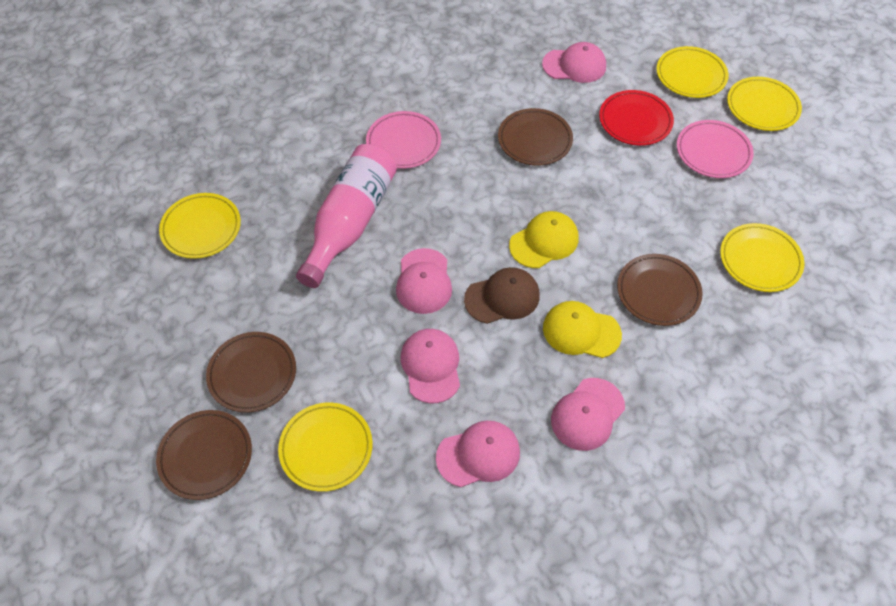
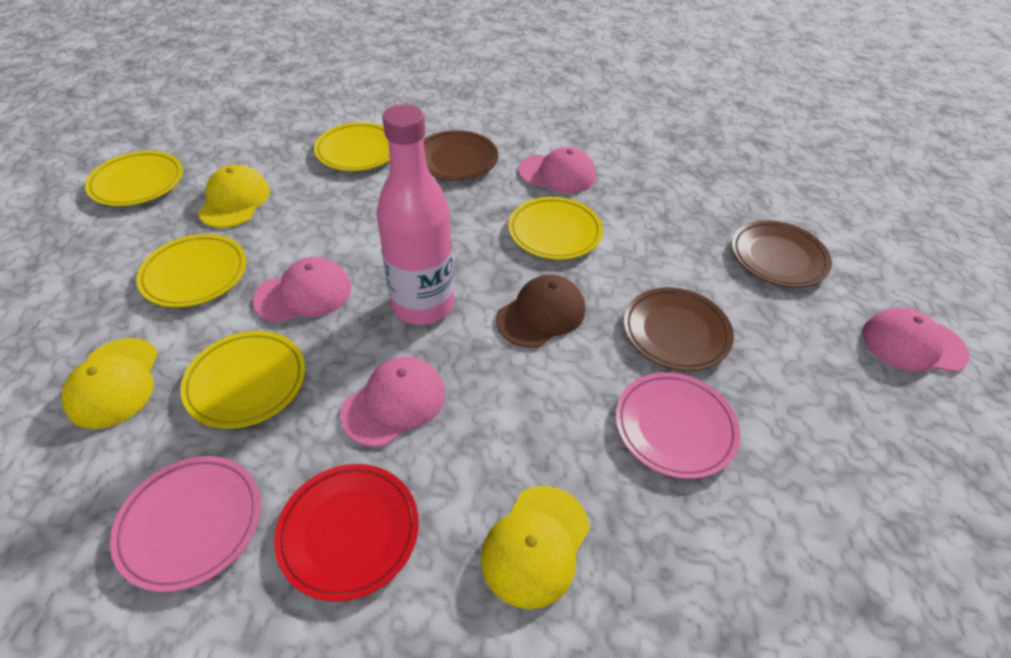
brown plate: 4 -> 3
pink cap: 5 -> 4
yellow cap: 2 -> 3

